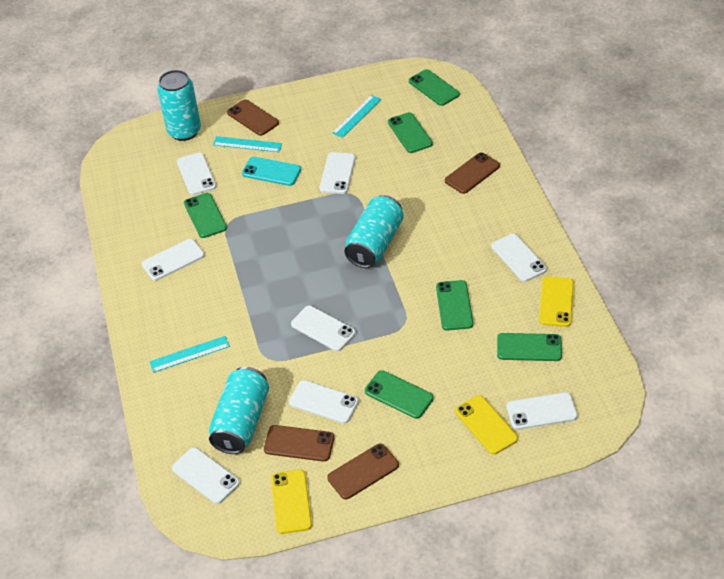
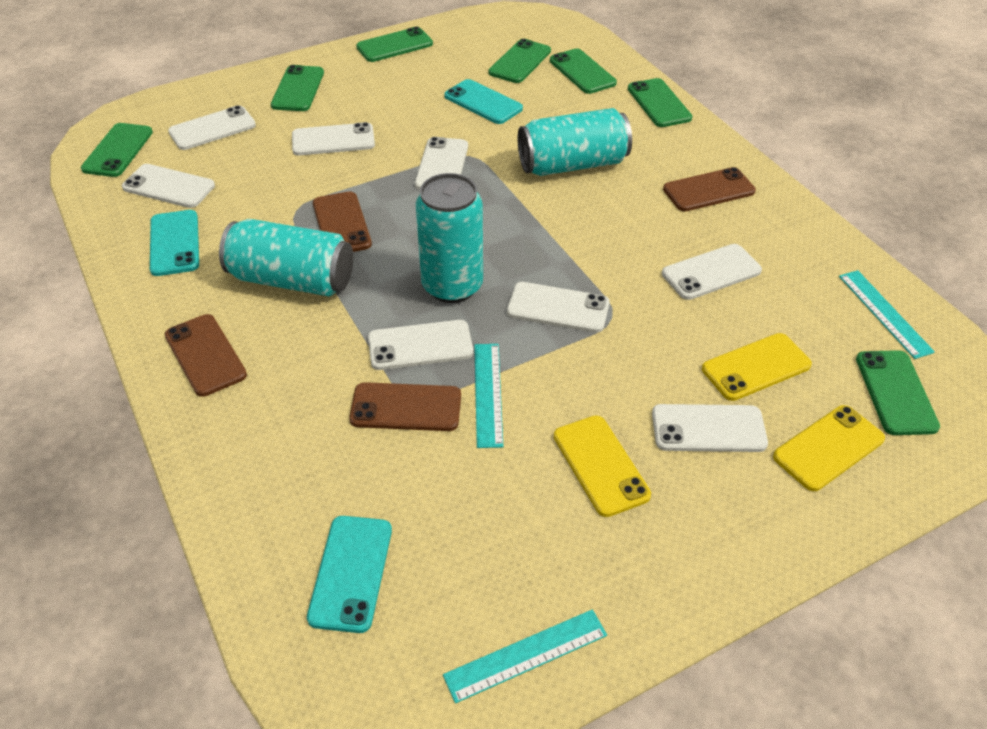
green phone: 6 -> 7
turquoise phone: 1 -> 3

